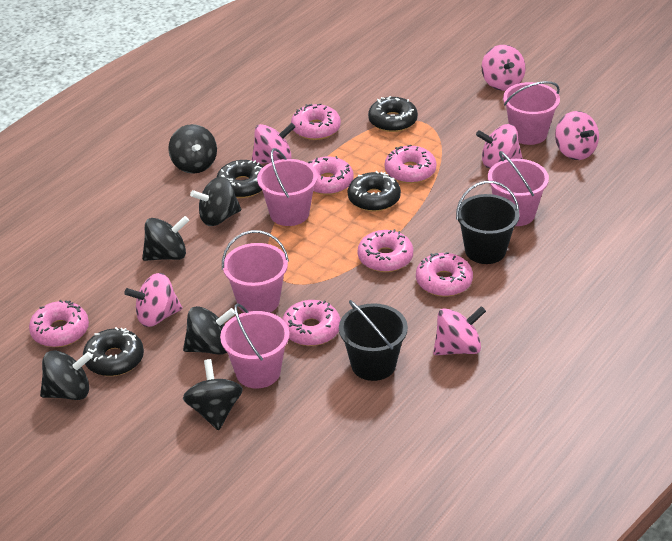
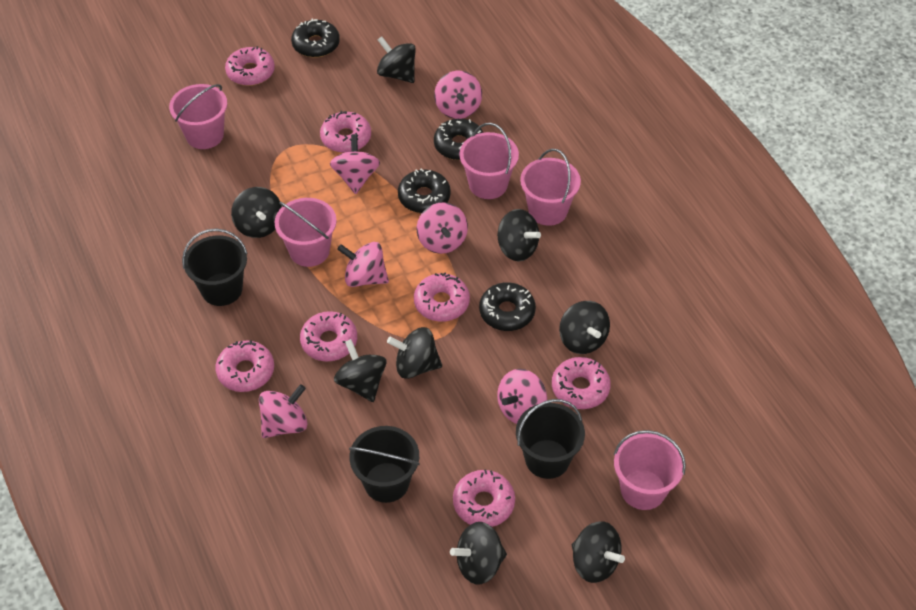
black bucket: 2 -> 3
black spinning top: 6 -> 8

